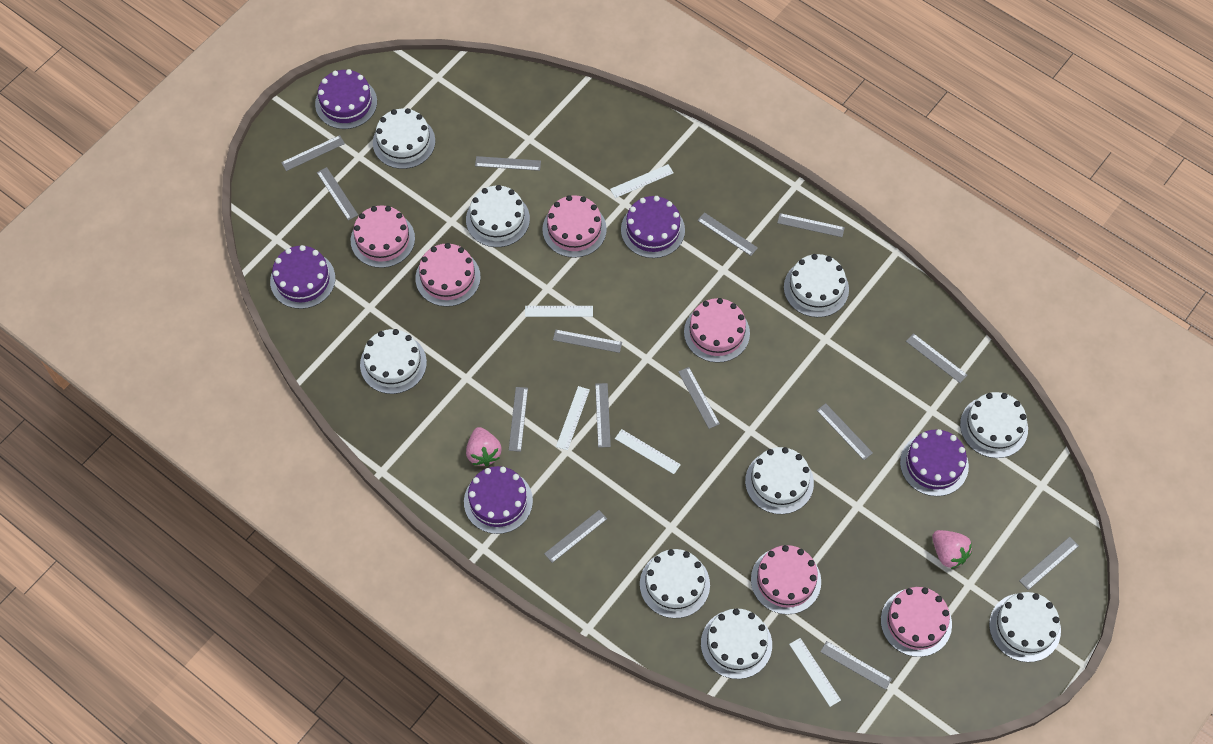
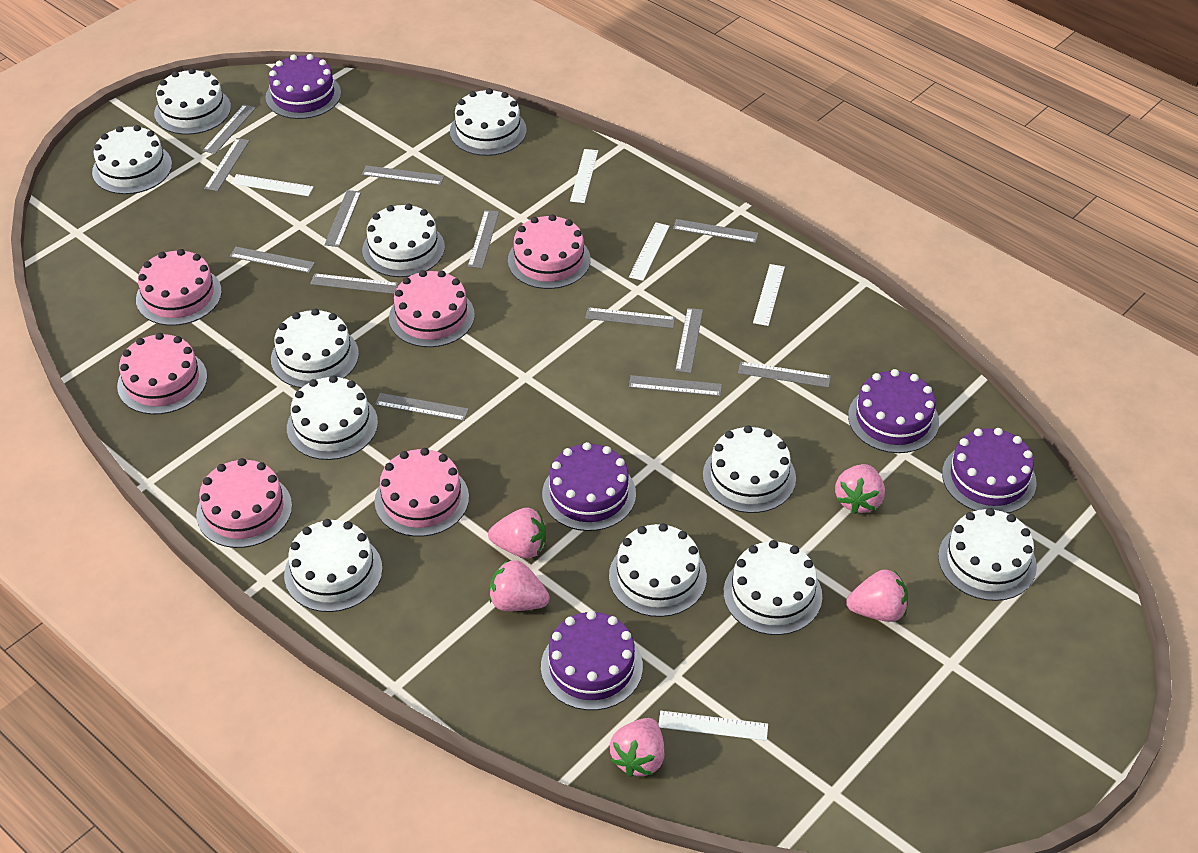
grey ruler: 14 -> 13
pink strawberry: 2 -> 5
white cake: 9 -> 11

